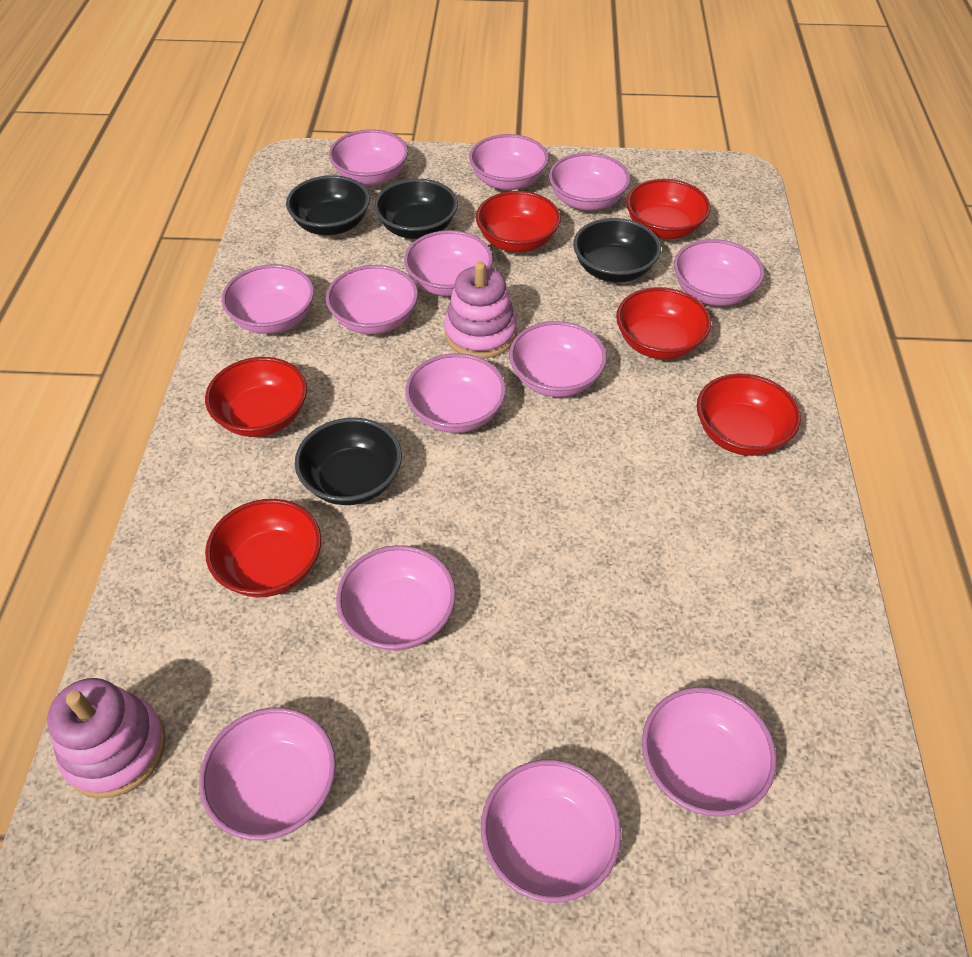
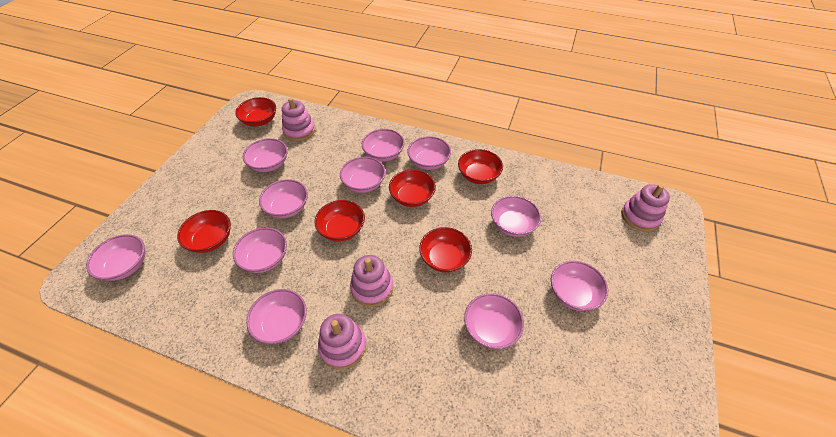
black bowl: 4 -> 0
pink bowl: 13 -> 11
pink stacking toy: 2 -> 4

